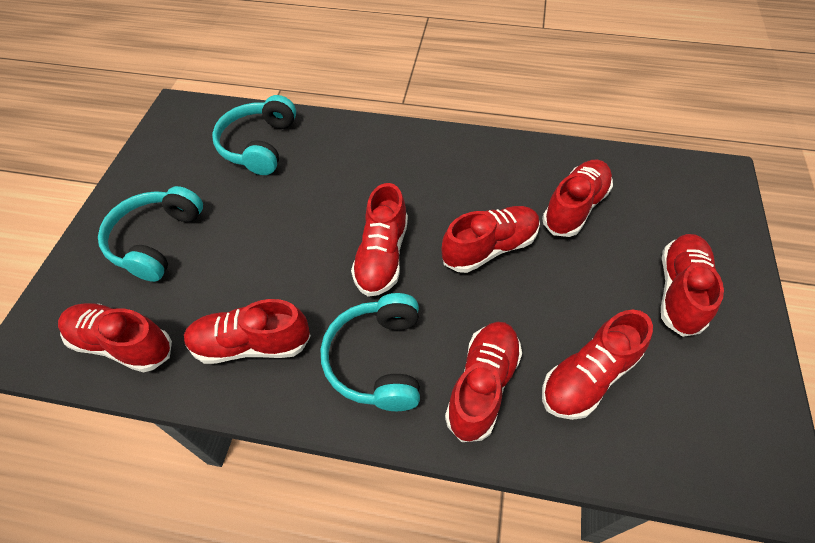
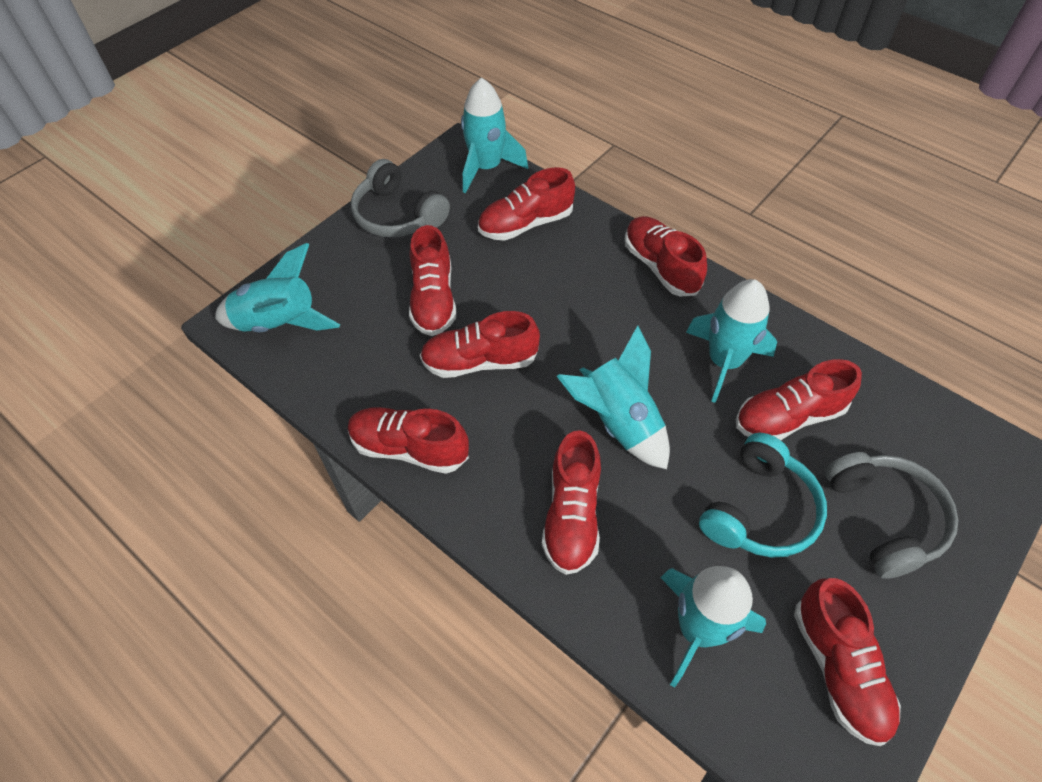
grey headphones: 0 -> 2
turquoise headphones: 3 -> 1
turquoise rocket: 0 -> 5

